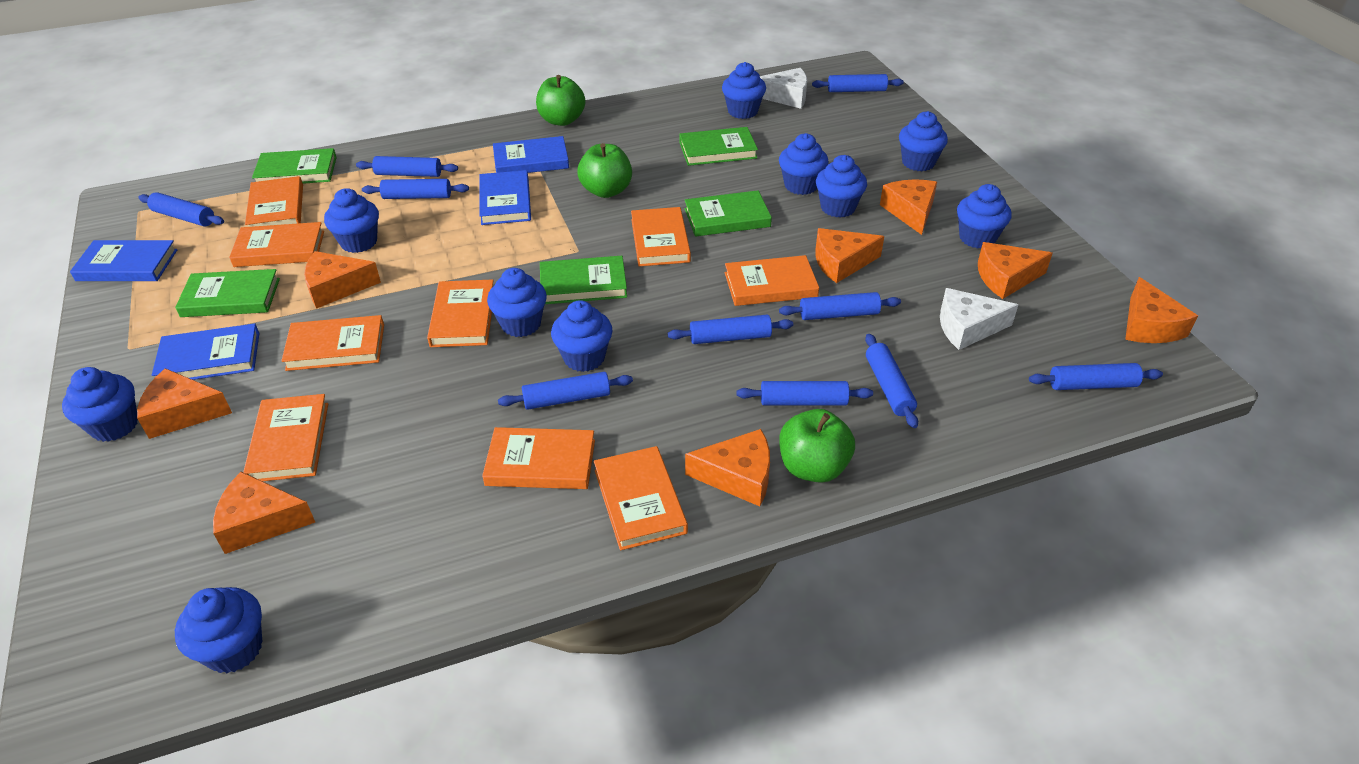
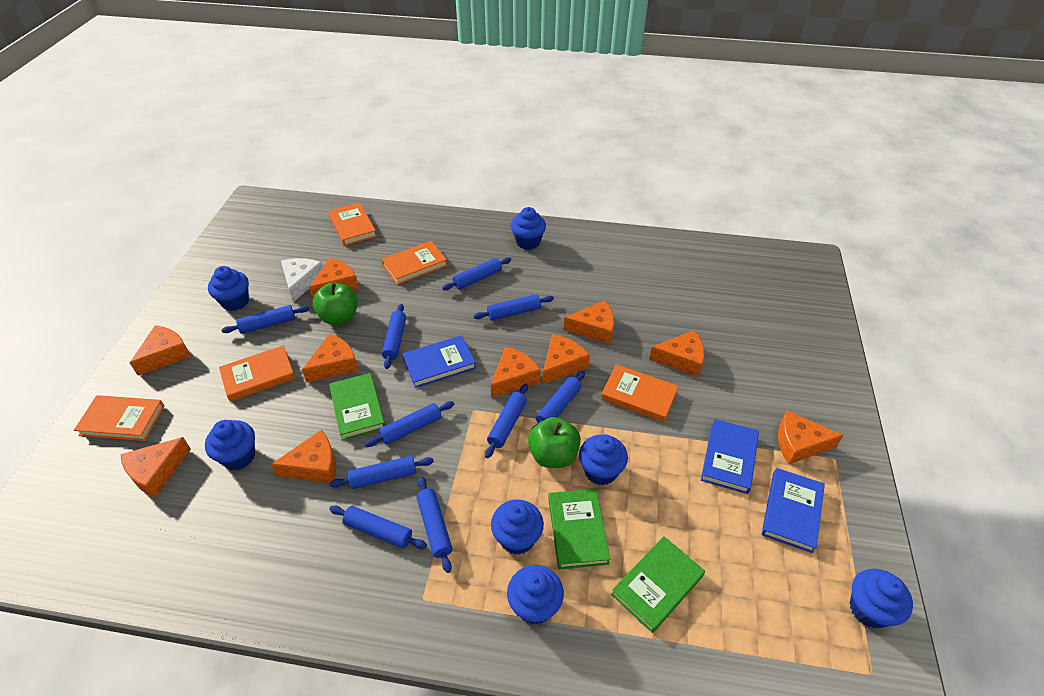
blue book: 4 -> 3
blue cupcake: 10 -> 7
green apple: 3 -> 2
green book: 5 -> 3
orange book: 9 -> 5
orange cheese: 8 -> 10
white cheese: 2 -> 1

